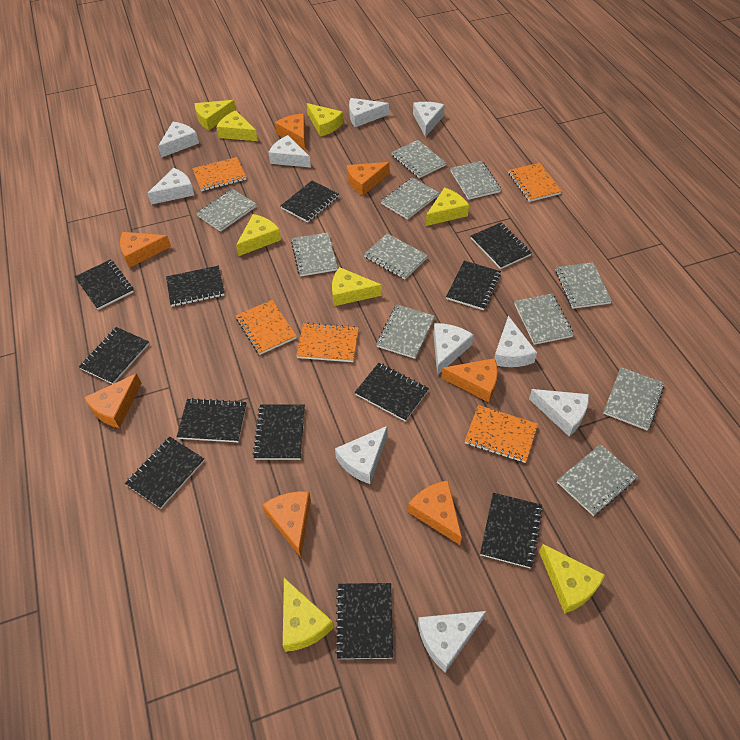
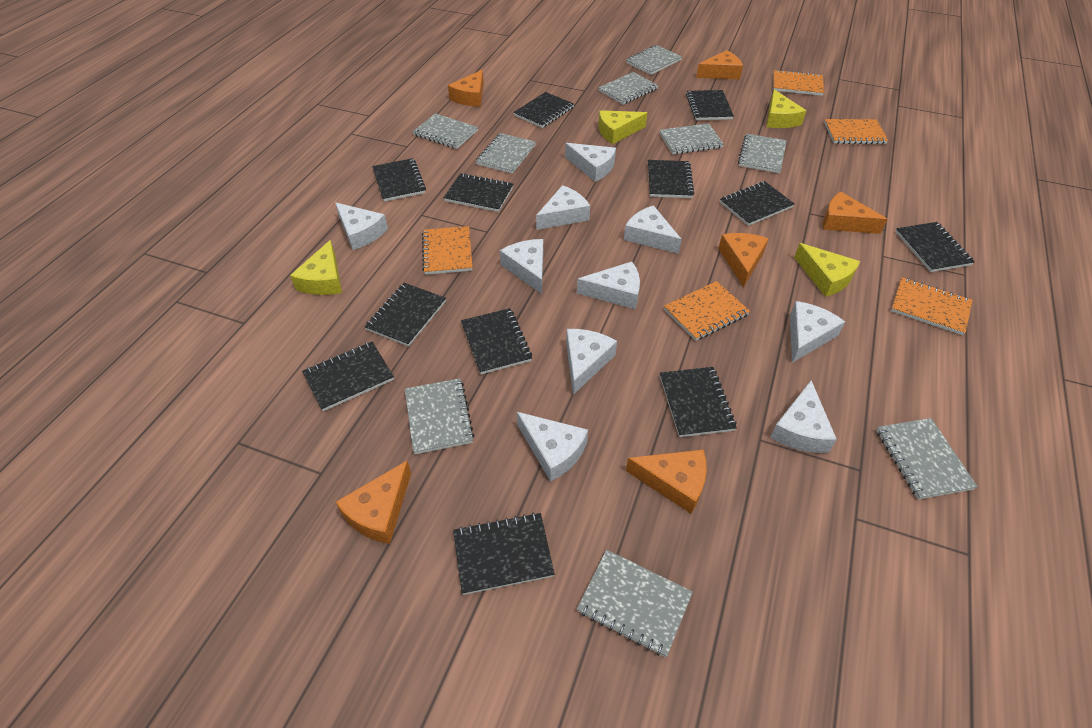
grey notebook: 11 -> 9
orange cheese: 7 -> 6
yellow cheese: 8 -> 4

